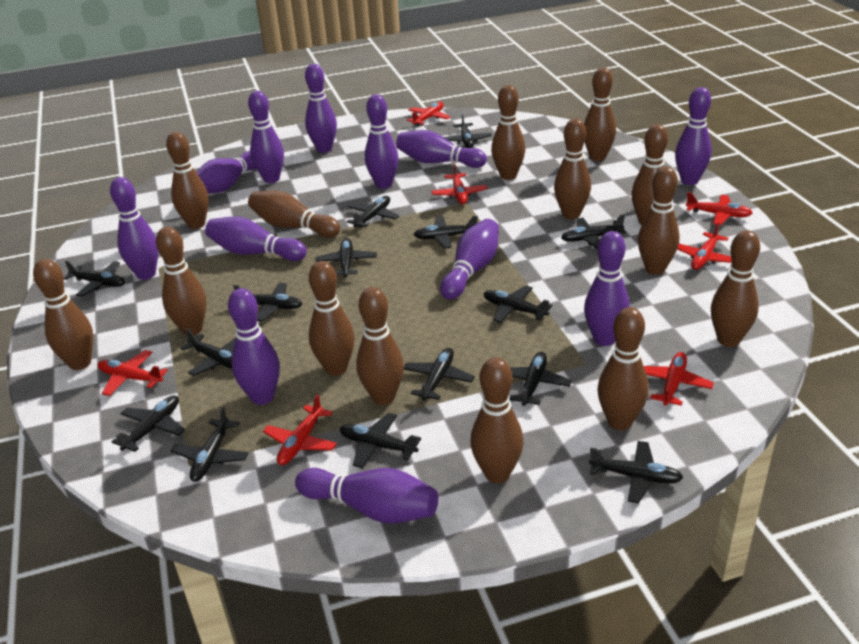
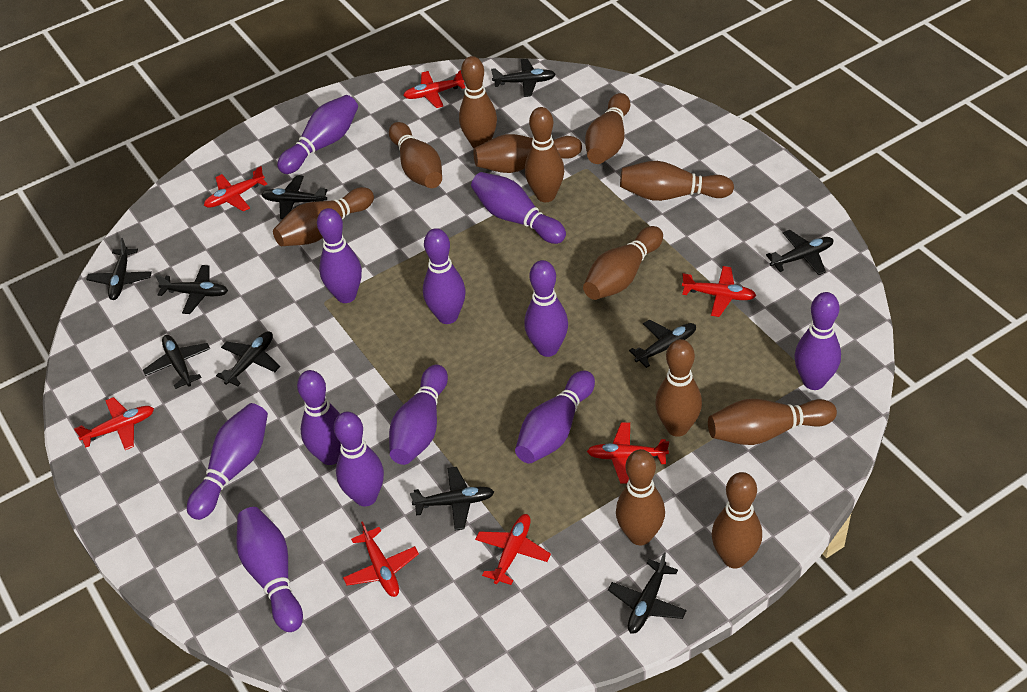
black plane: 15 -> 10
brown bowling pin: 14 -> 12

